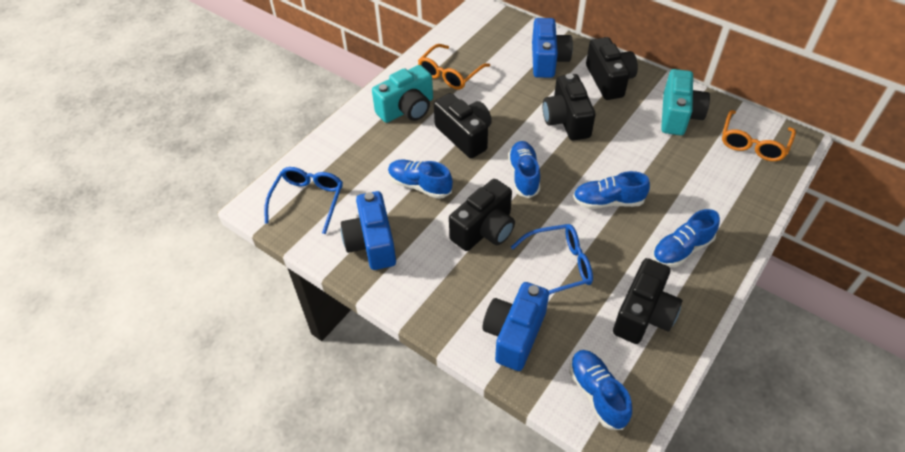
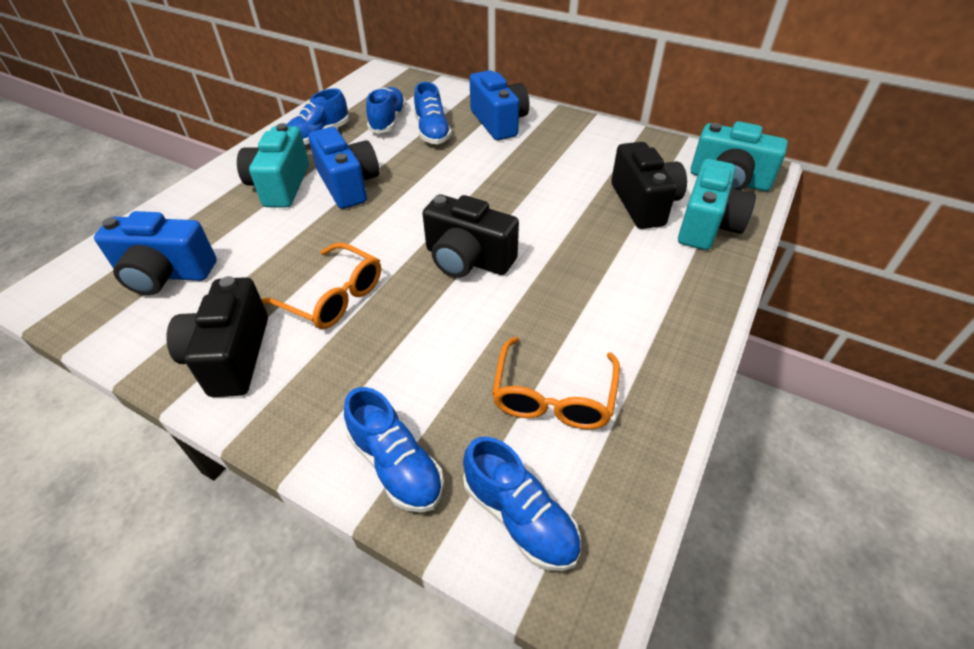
black camera: 5 -> 3
blue glasses: 2 -> 0
turquoise camera: 2 -> 3

